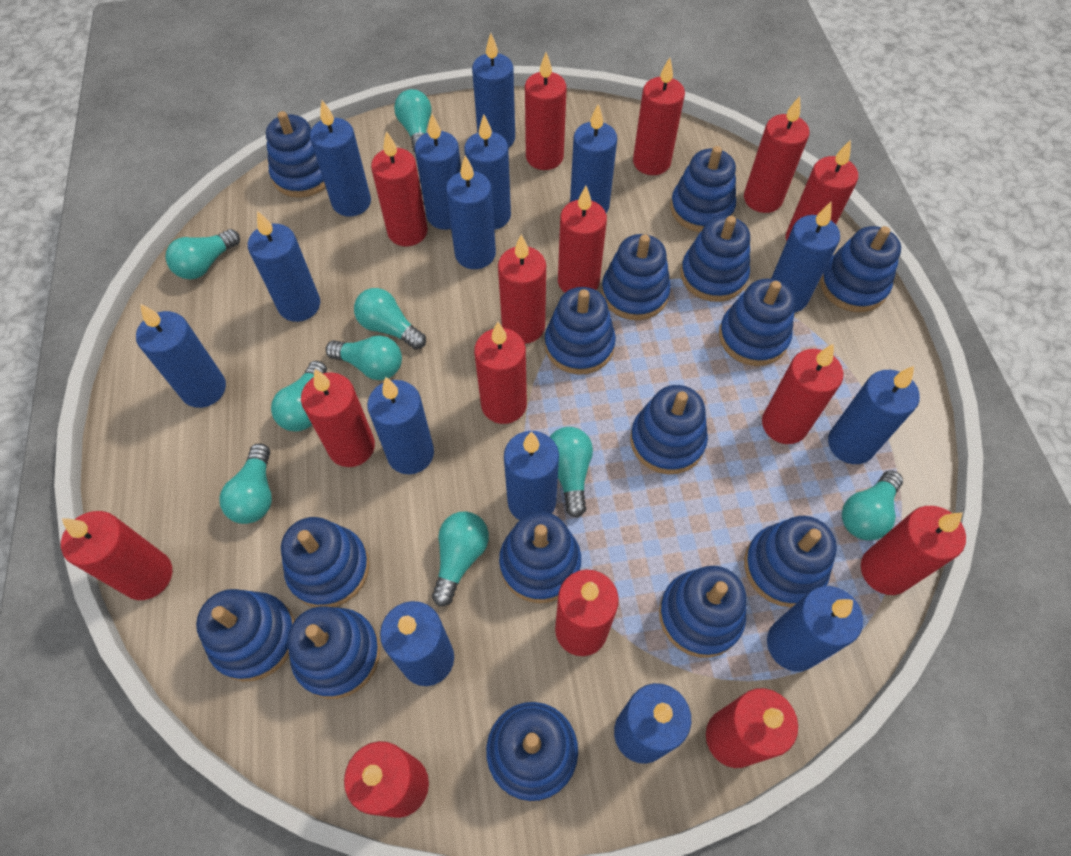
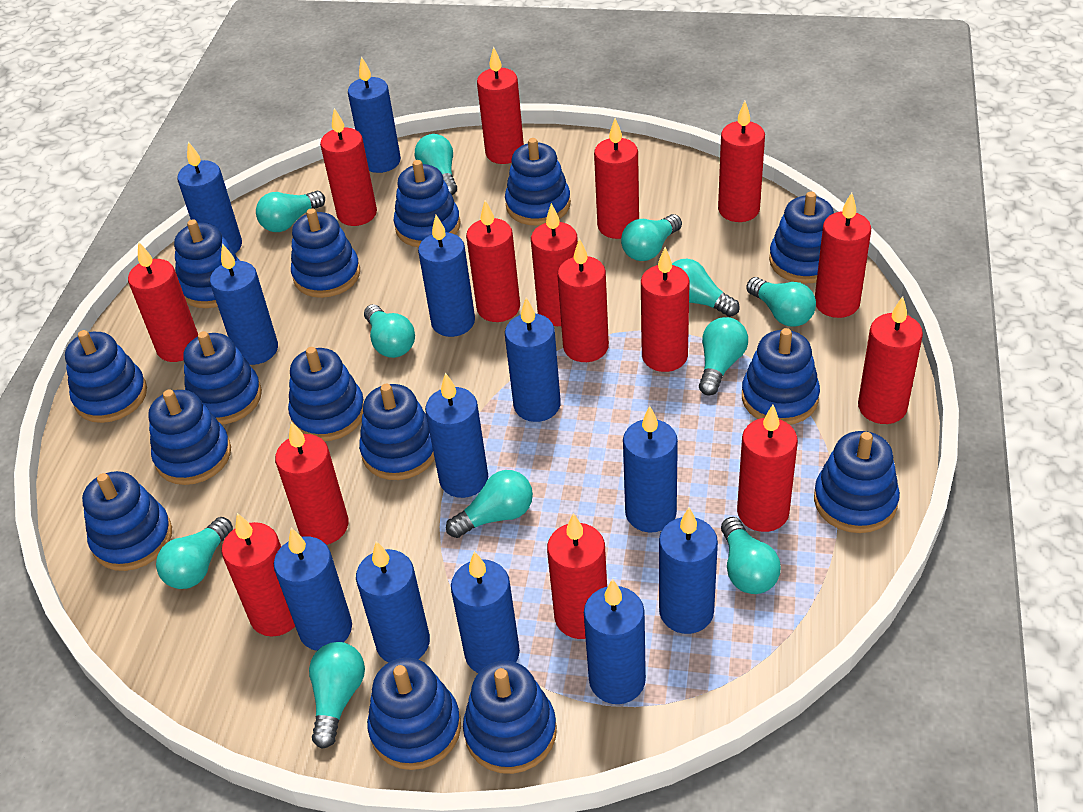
blue candle: 15 -> 12
turquoise light bulb: 9 -> 11

